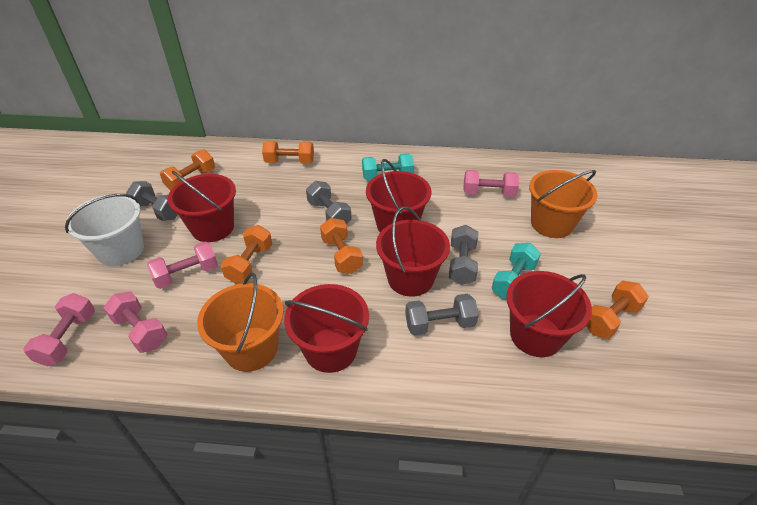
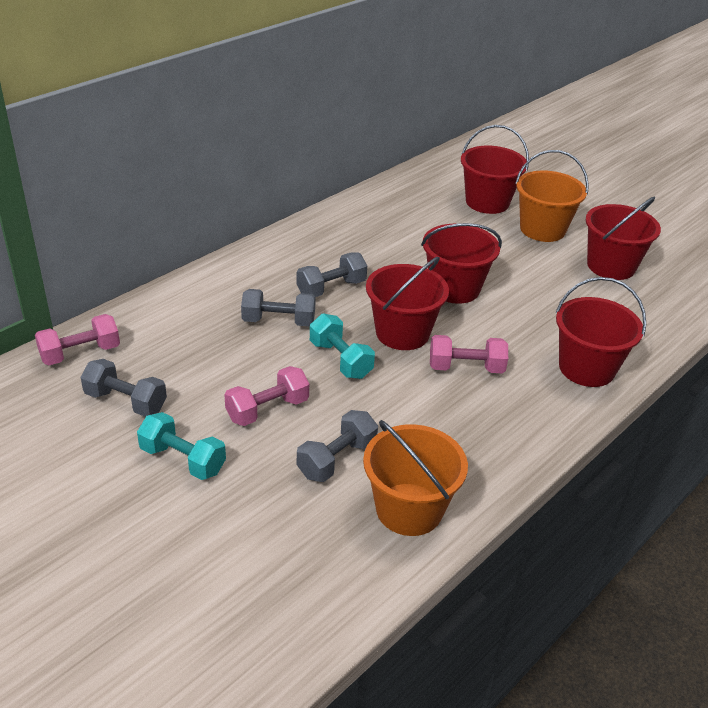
orange dumbbell: 5 -> 0
pink dumbbell: 4 -> 3
white bucket: 1 -> 0

